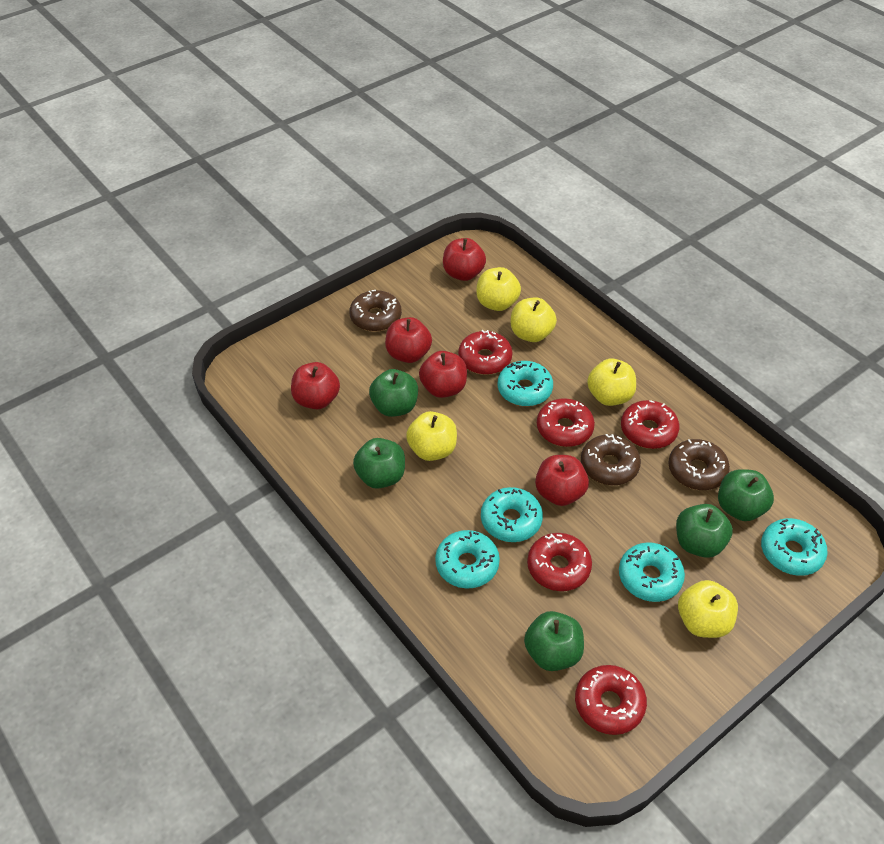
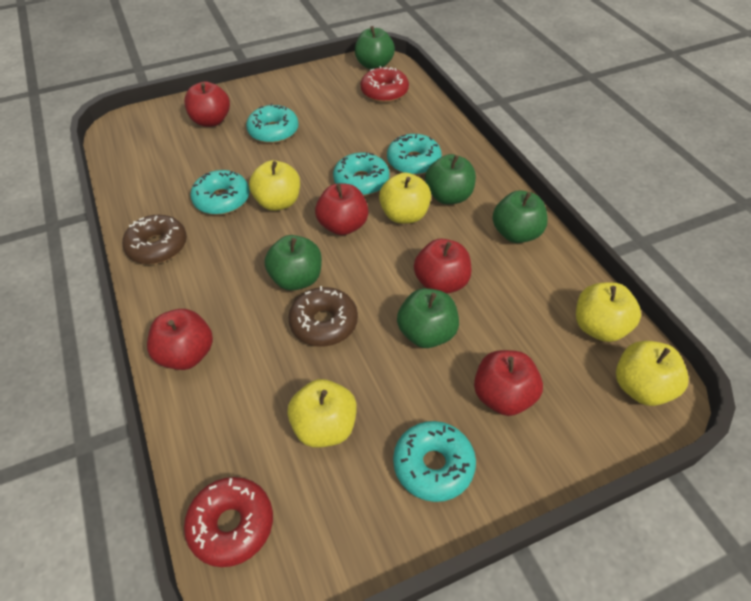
brown donut: 3 -> 2
red donut: 5 -> 2

